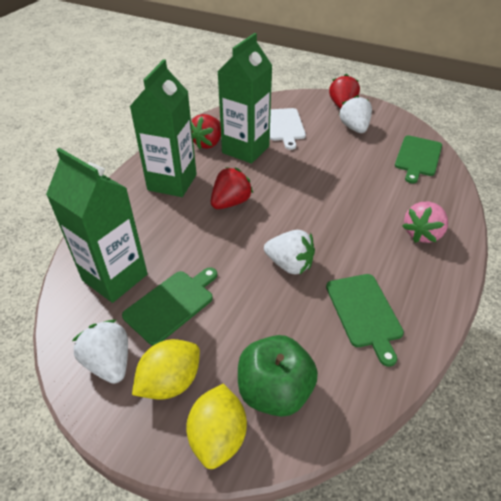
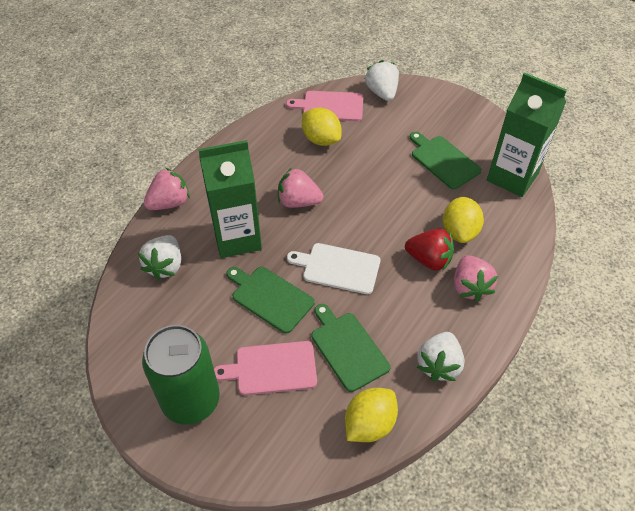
green apple: 1 -> 0
green can: 0 -> 1
green carton: 3 -> 2
pink cutting board: 0 -> 2
pink strawberry: 1 -> 3
red strawberry: 3 -> 1
yellow lemon: 2 -> 3

